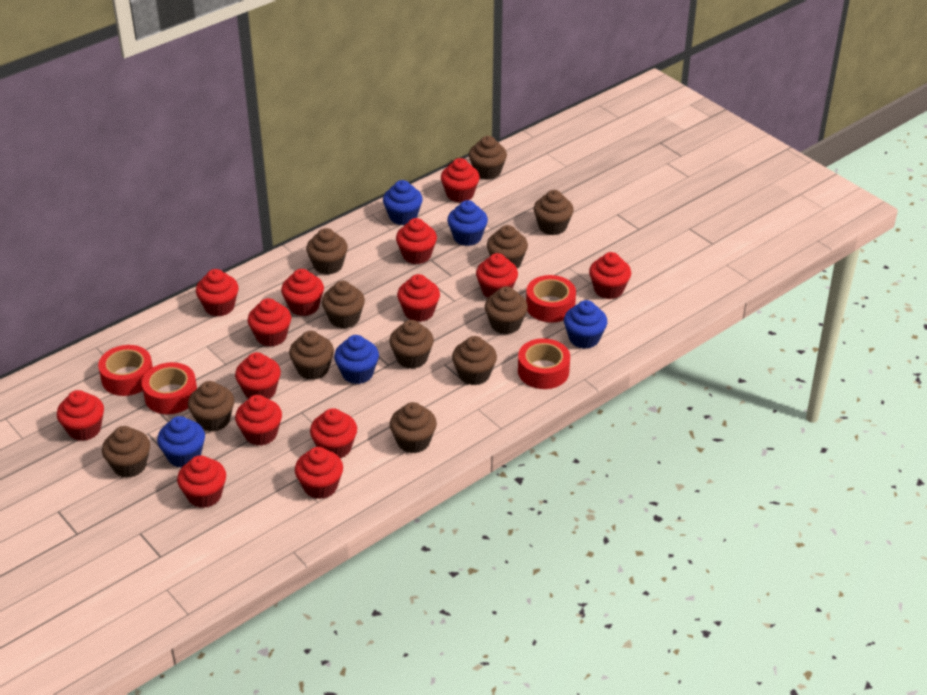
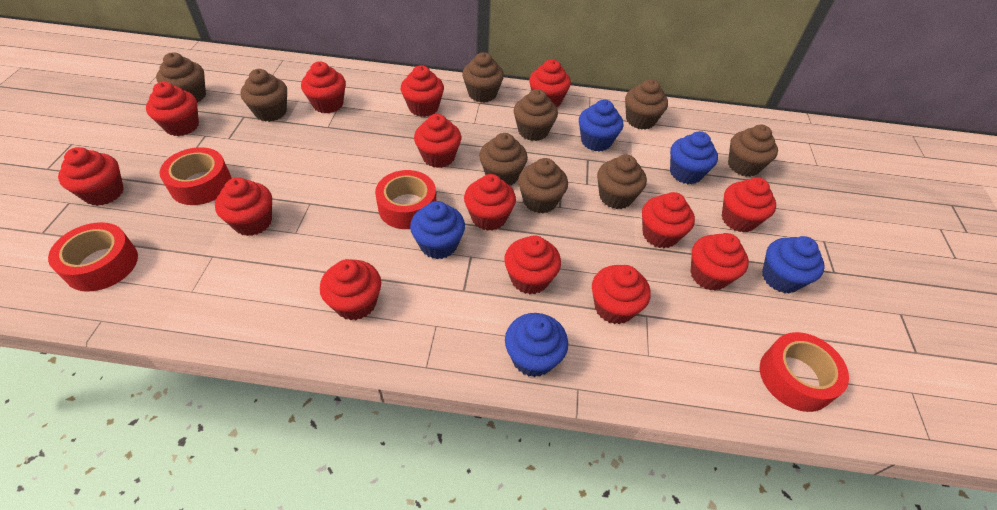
brown cupcake: 12 -> 9

